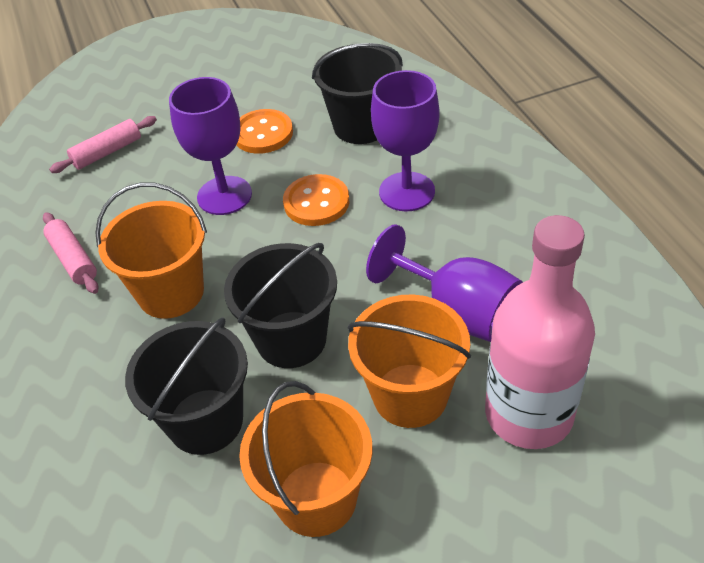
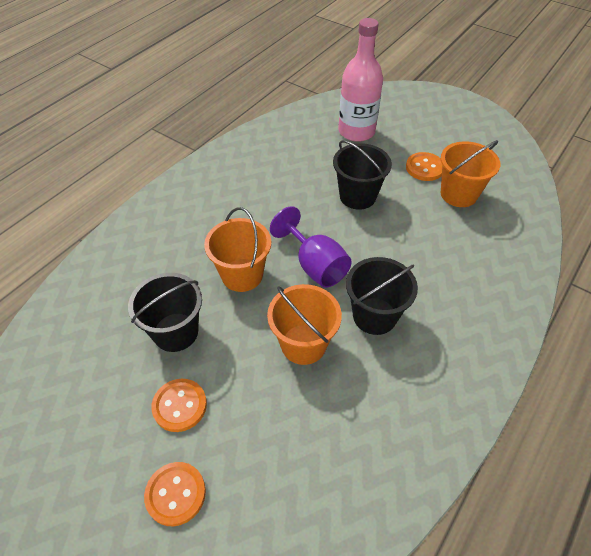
orange button: 2 -> 3
pink rolling pin: 2 -> 0
purple goblet: 3 -> 1

